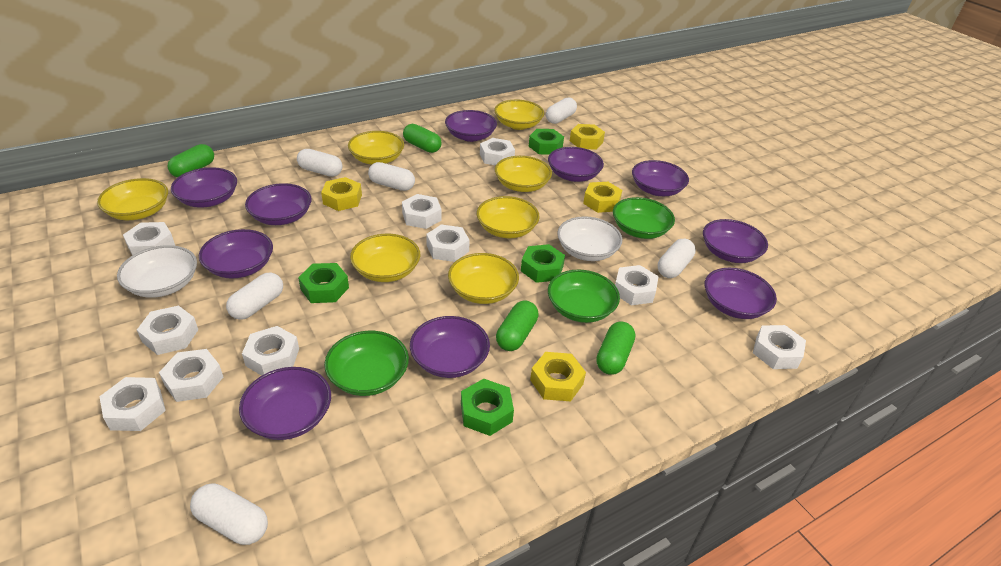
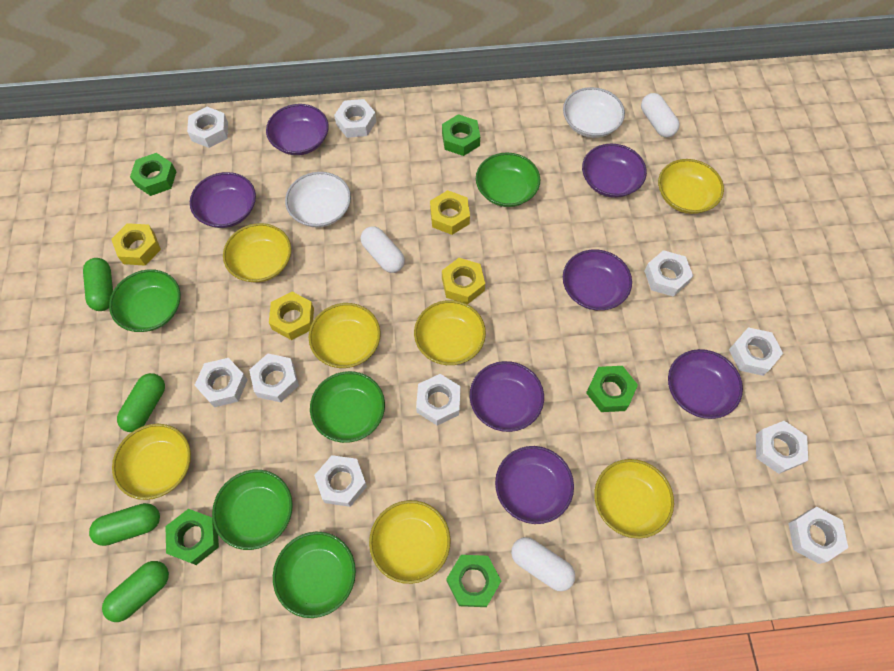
green bowl: 3 -> 5
green nut: 4 -> 5
purple bowl: 10 -> 7
white capsule: 6 -> 3

